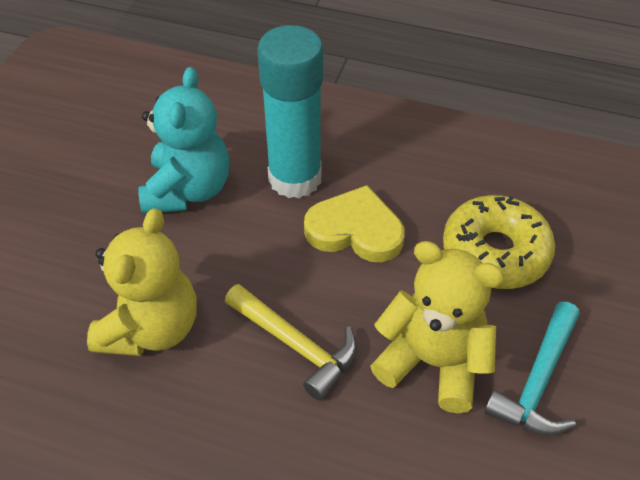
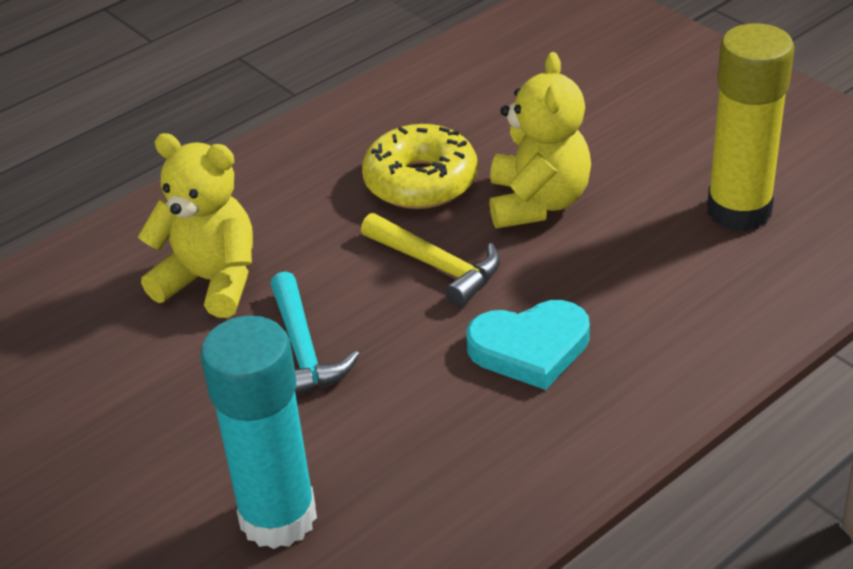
turquoise heart: 0 -> 1
turquoise teddy bear: 1 -> 0
yellow glue stick: 0 -> 1
yellow heart: 1 -> 0

